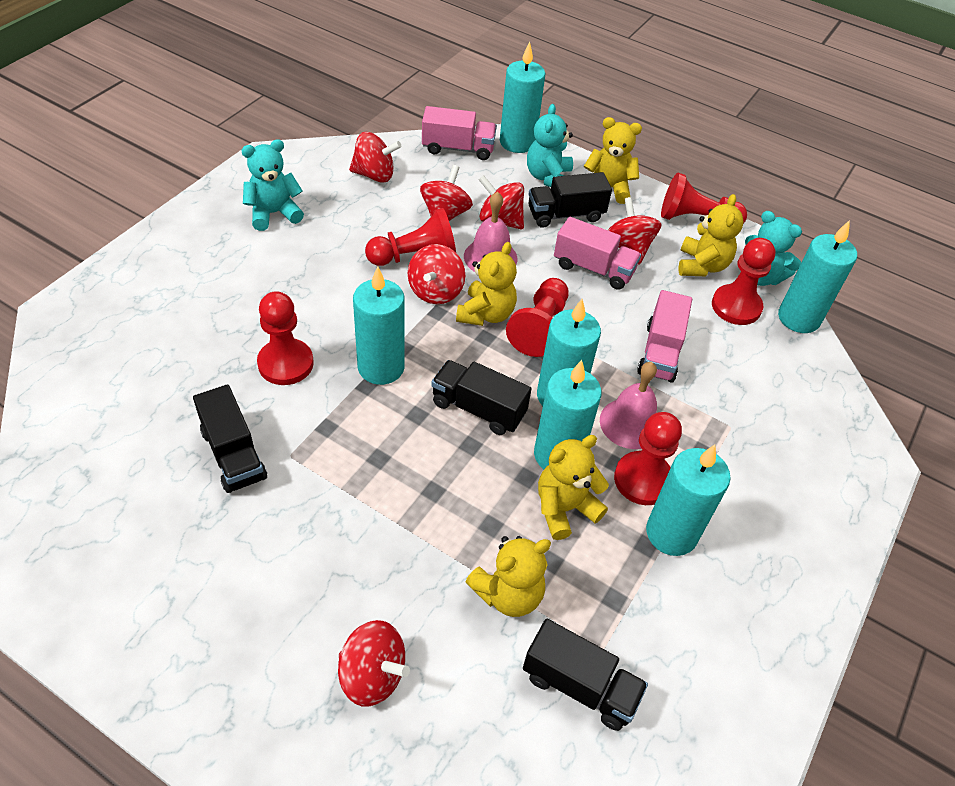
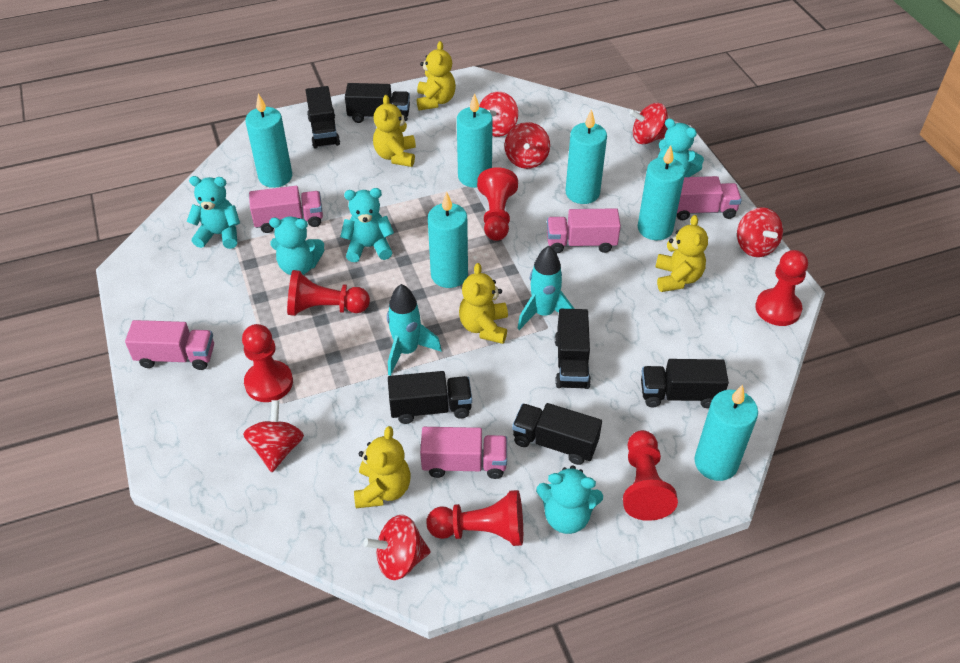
black truck: 4 -> 6
pink bell: 2 -> 0
pink truck: 3 -> 5
turquoise rocket: 0 -> 2
turquoise teddy bear: 3 -> 5

